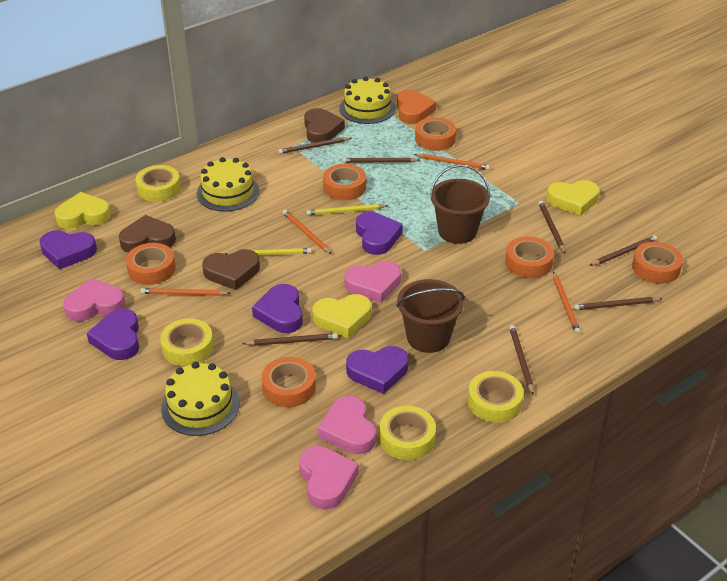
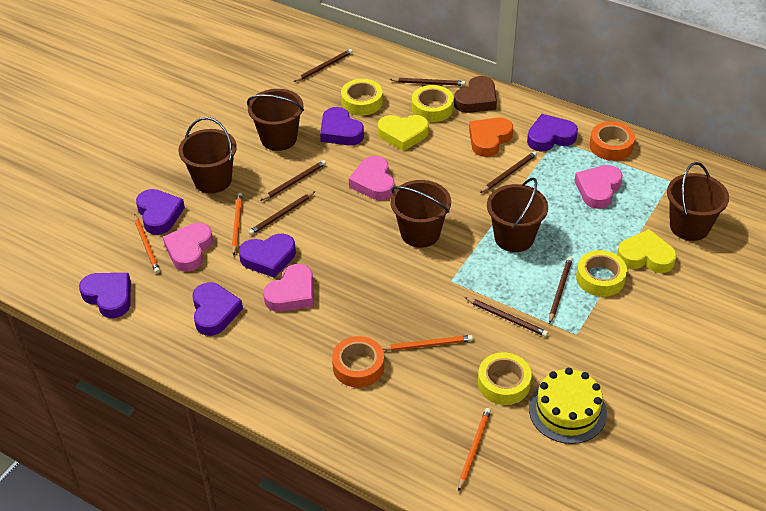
brown bucket: 2 -> 5
brown heart: 3 -> 1
orange tape: 6 -> 2
purple heart: 5 -> 6
yellow cake: 3 -> 1
yellow heart: 3 -> 2
yellow pencil: 2 -> 0

